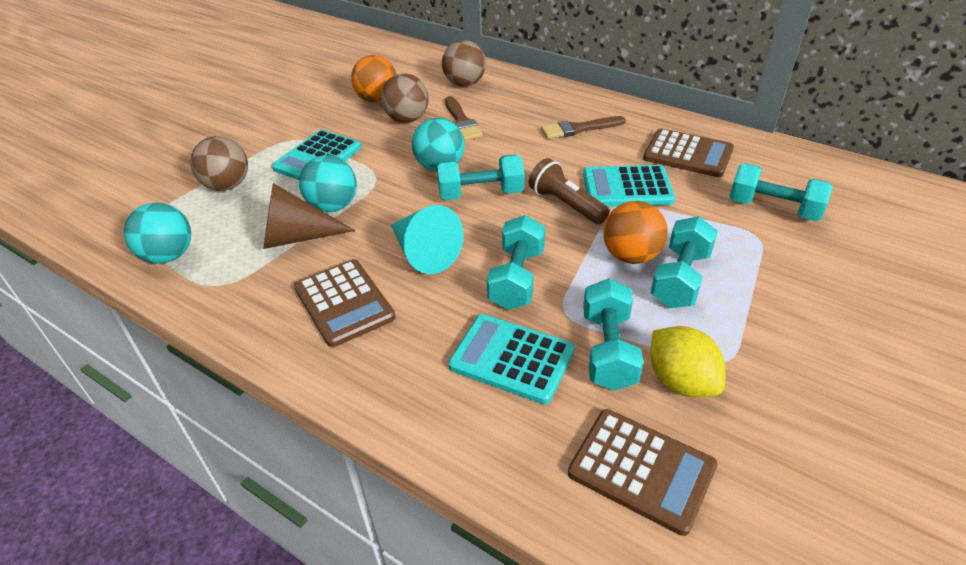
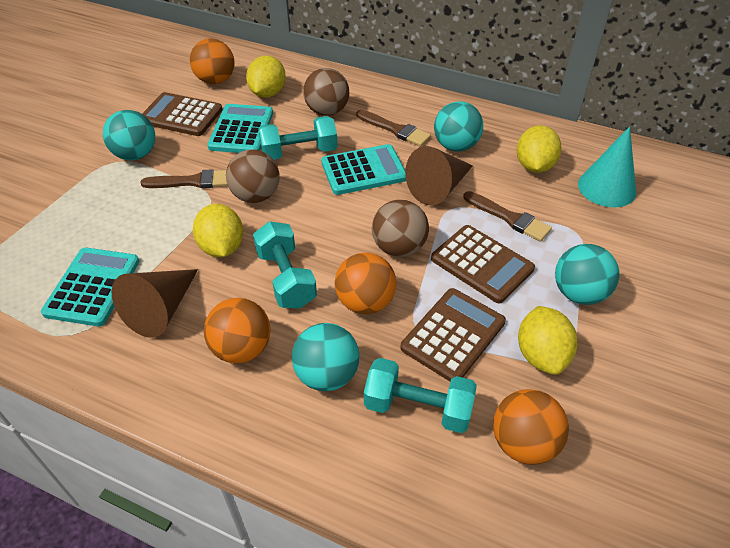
brown brush: 2 -> 3
brown cone: 1 -> 2
brown flashlight: 1 -> 0
orange ball: 2 -> 4
turquoise ball: 3 -> 4
turquoise dumbbell: 5 -> 3
yellow lemon: 1 -> 4

